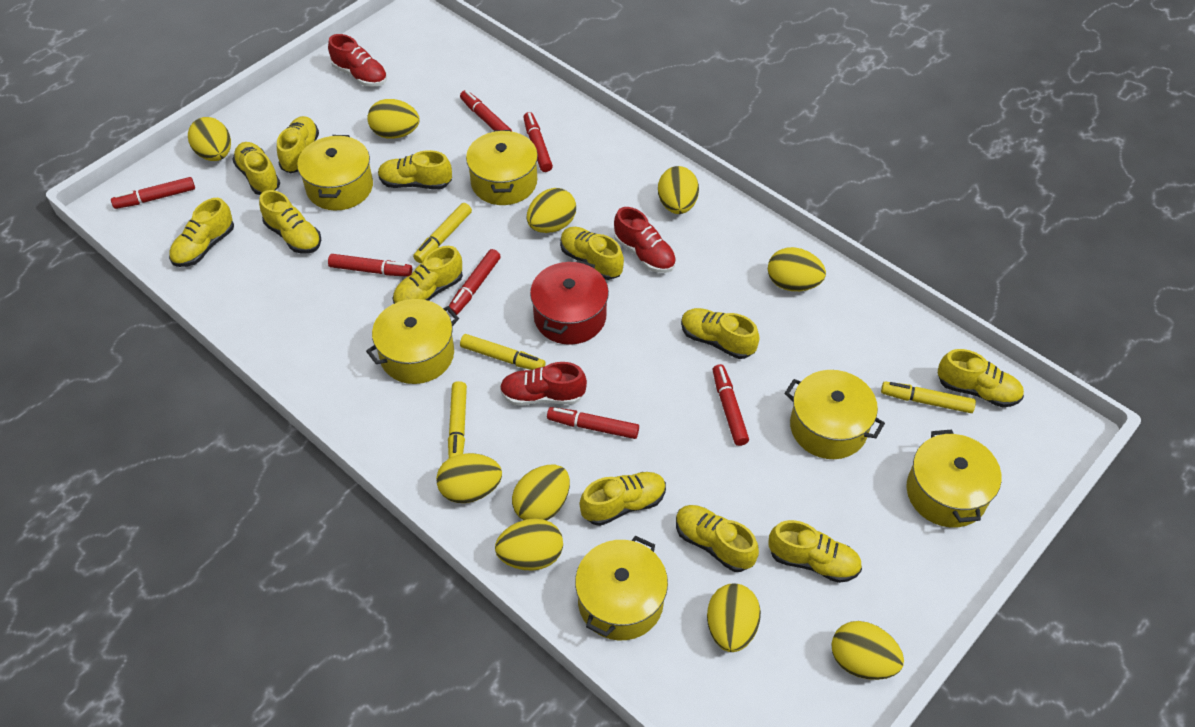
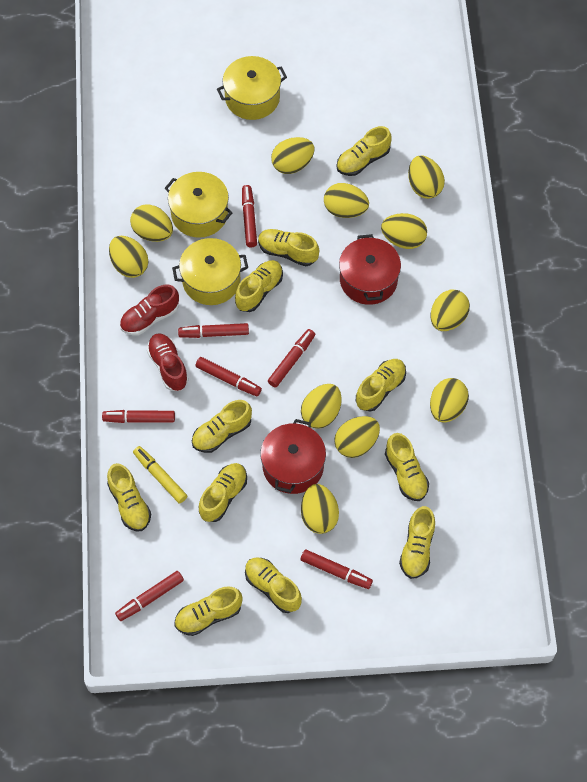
red pot: 1 -> 2
red shoe: 3 -> 2
yellow egg: 10 -> 11
yellow marker: 4 -> 1
yellow pot: 6 -> 3
yellow shoe: 12 -> 11

